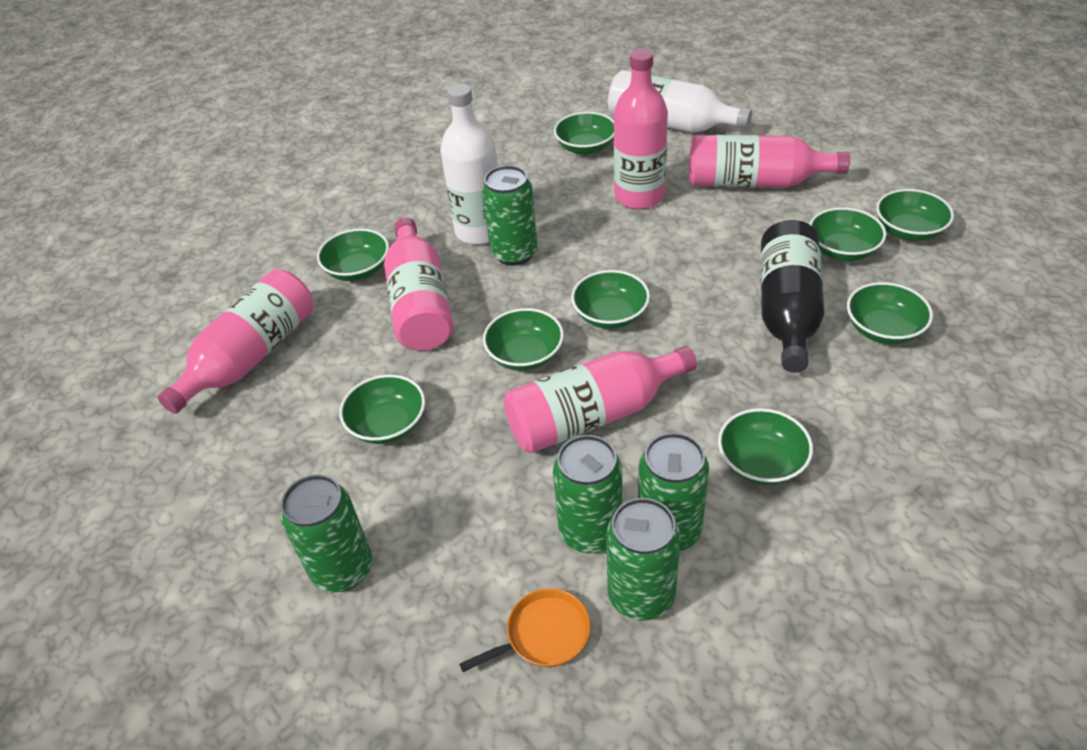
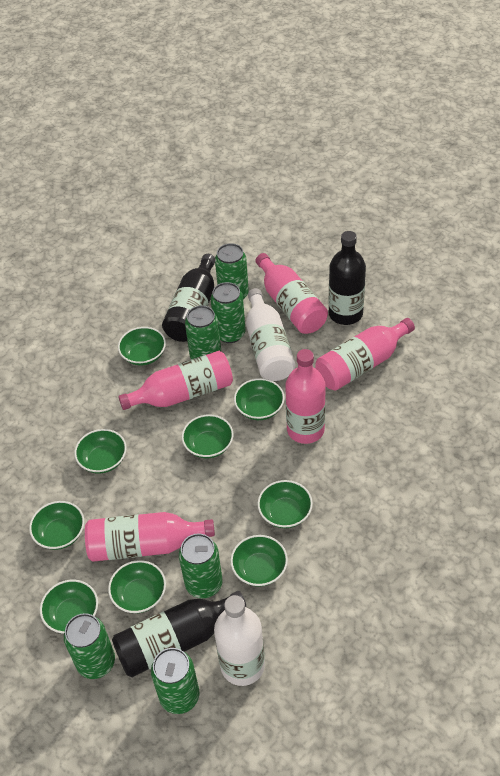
black bottle: 1 -> 3
green can: 5 -> 6
orange pan: 1 -> 0

